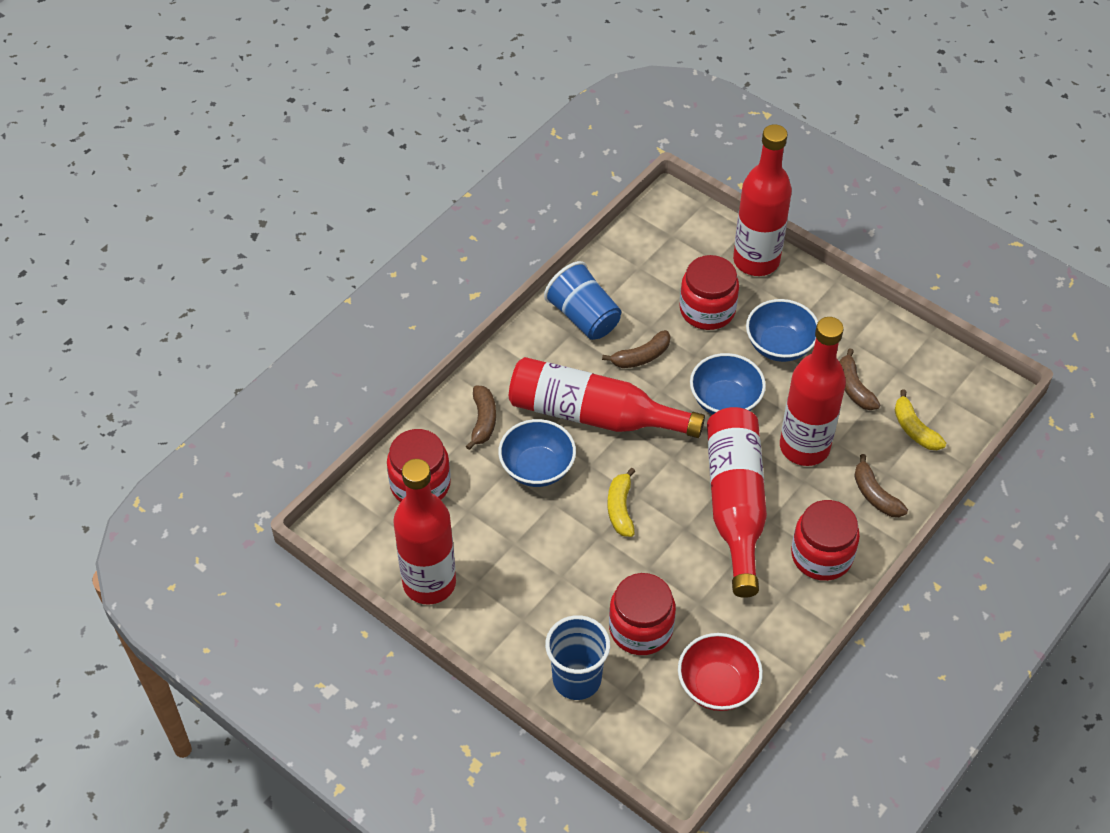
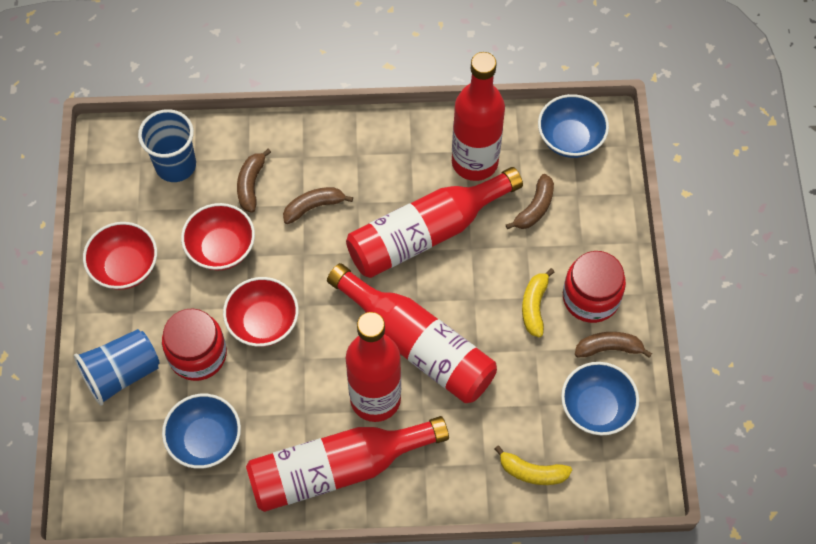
red bowl: 1 -> 3
red jar: 4 -> 2

